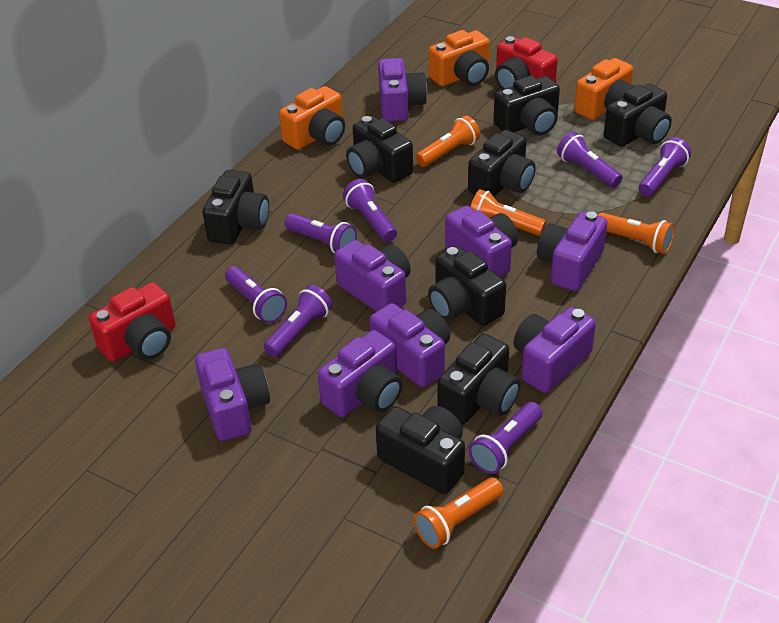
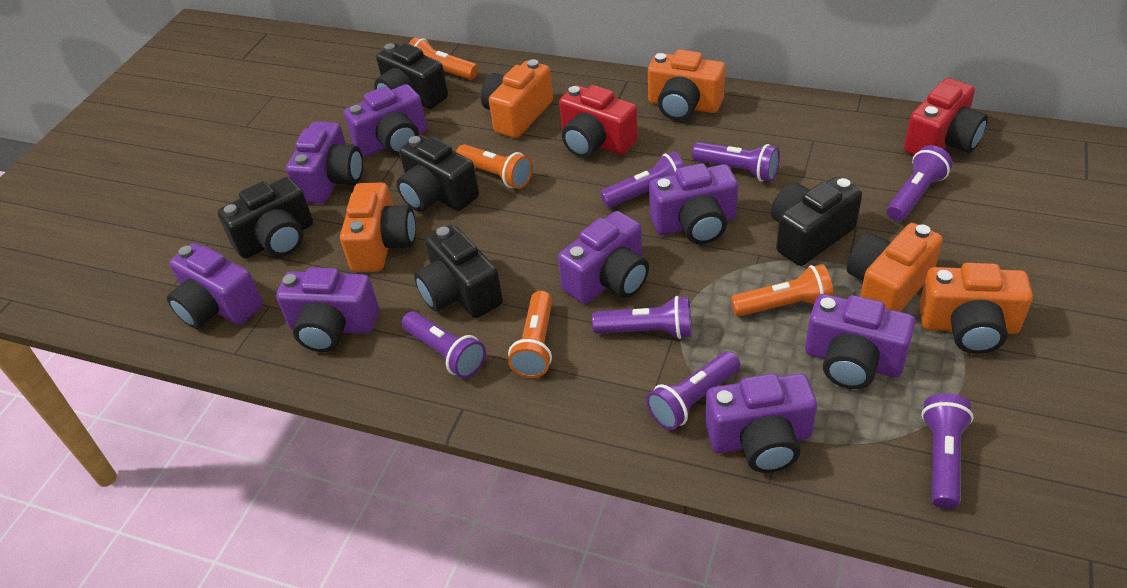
black camera: 8 -> 5
orange camera: 3 -> 5

